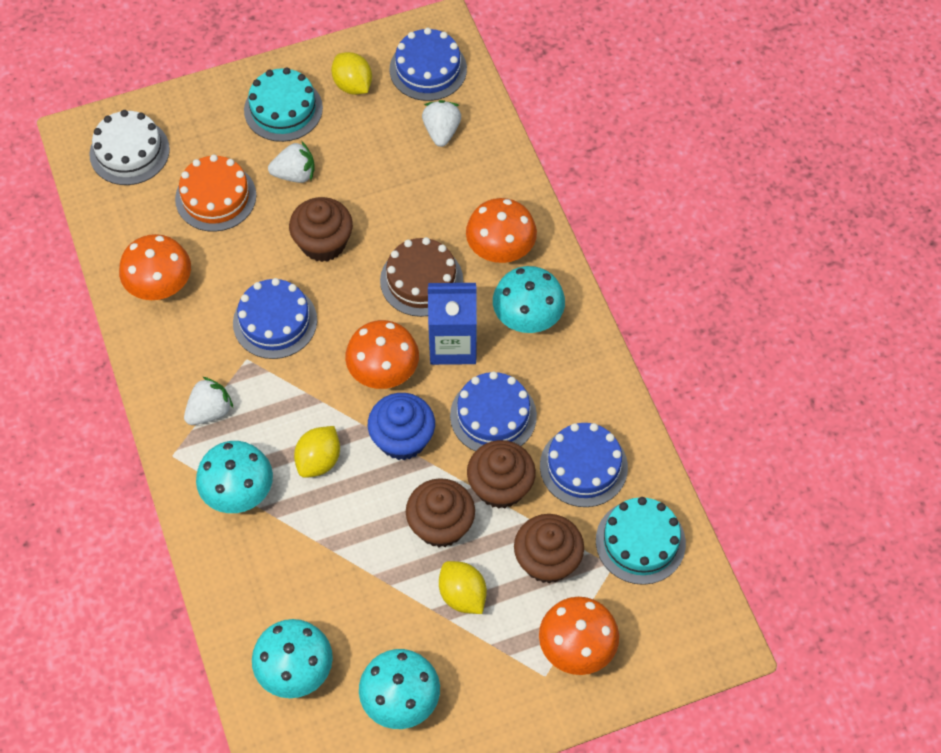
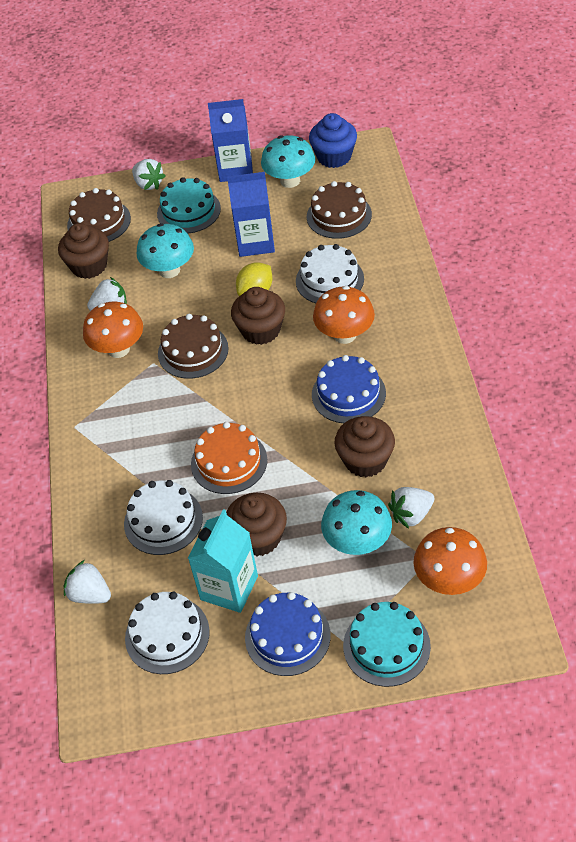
blue cake: 4 -> 2
blue carton: 1 -> 2
brown cake: 1 -> 3
orange mushroom: 4 -> 3
turquoise carton: 0 -> 1
turquoise mushroom: 4 -> 3
white cake: 1 -> 3
white strawberry: 3 -> 4
yellow lemon: 3 -> 1

